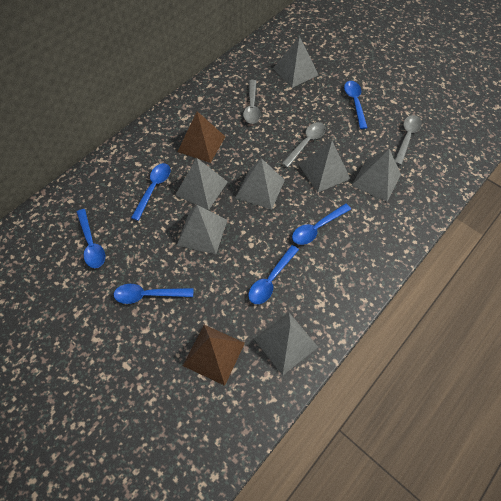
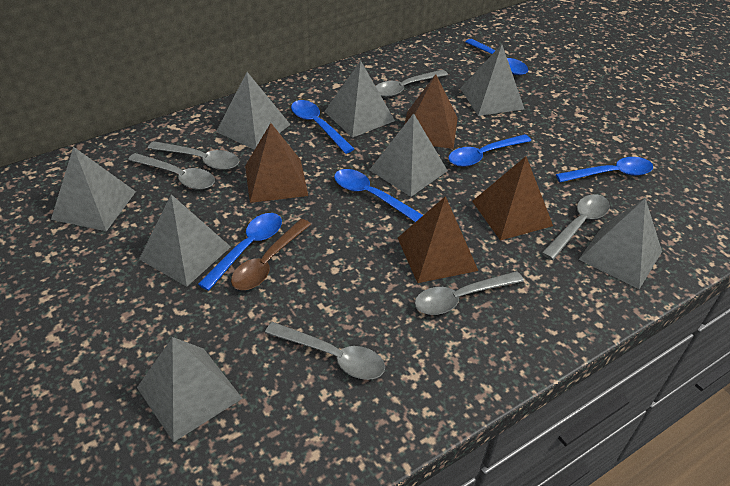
brown pyramid: 2 -> 4
brown spoon: 0 -> 1
grey pyramid: 7 -> 8
grey spoon: 3 -> 6

